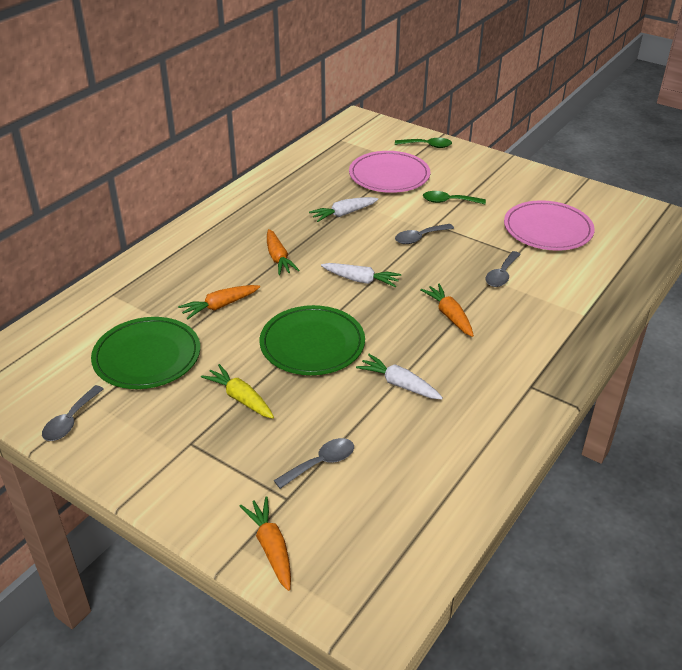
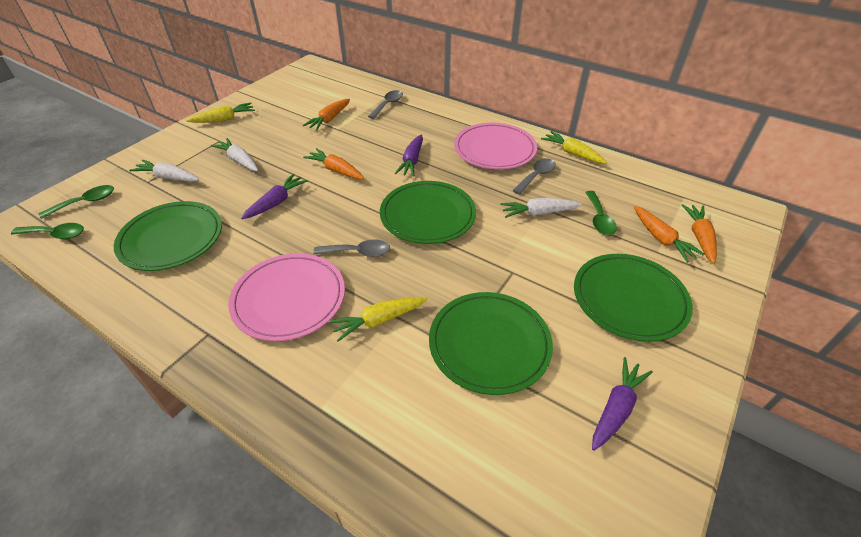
green plate: 2 -> 4
green spoon: 2 -> 3
grey spoon: 4 -> 3
purple carrot: 0 -> 3
yellow carrot: 1 -> 3

